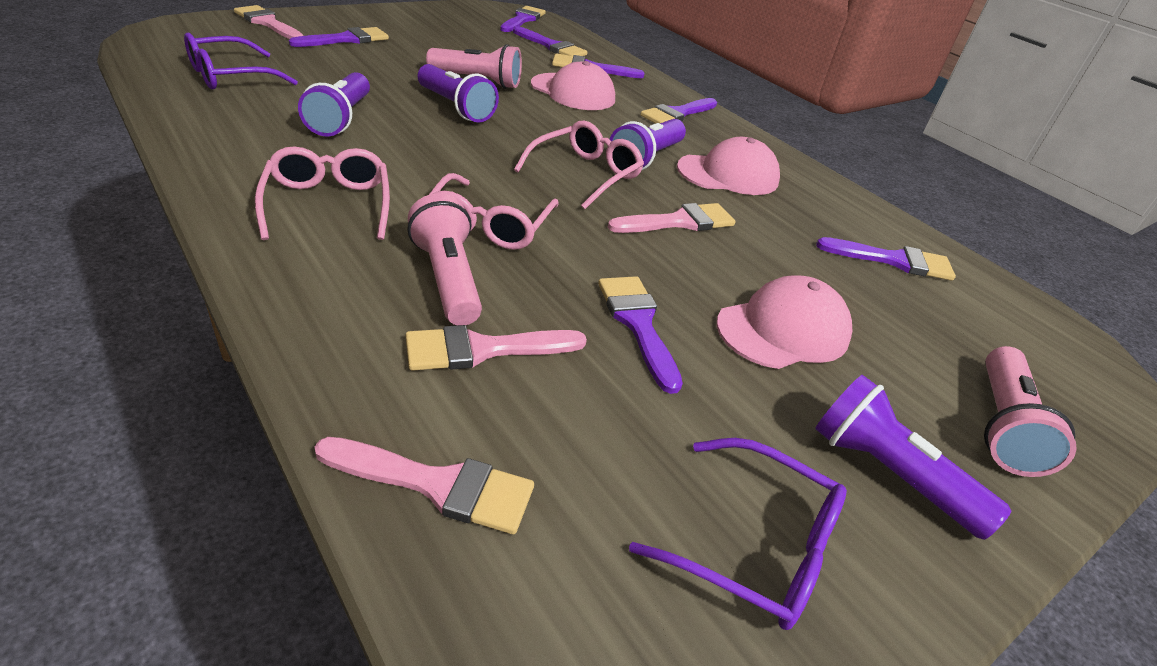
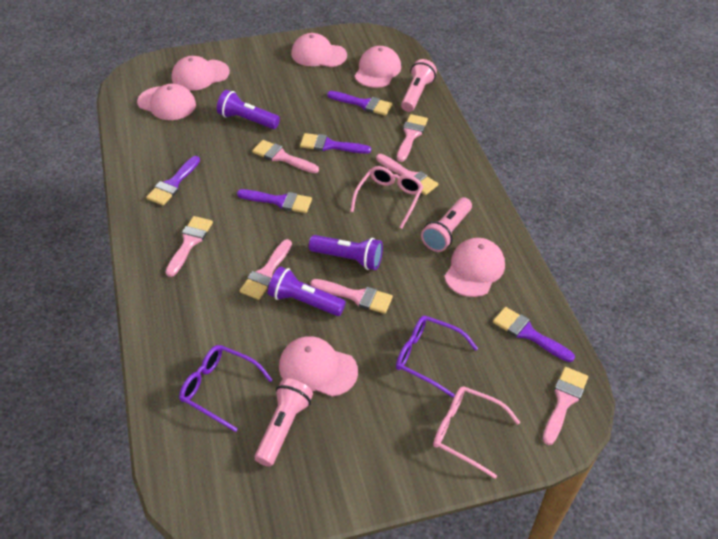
pink brush: 4 -> 7
pink cap: 3 -> 6
pink glasses: 3 -> 2
purple brush: 7 -> 5
purple flashlight: 4 -> 3

